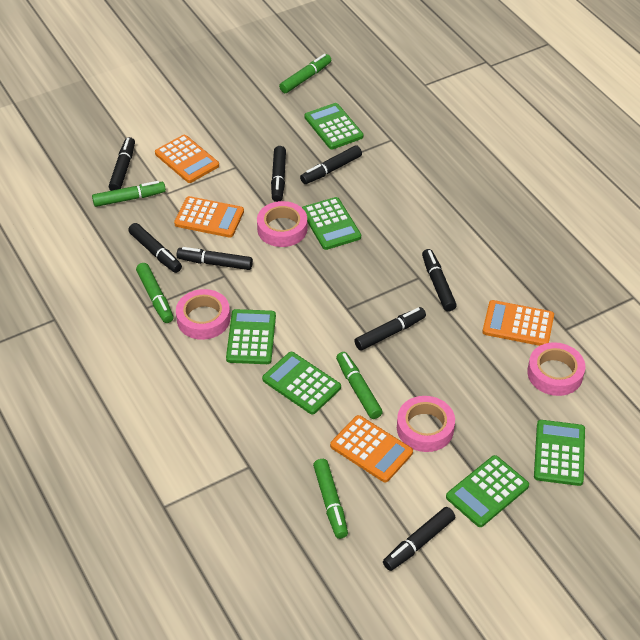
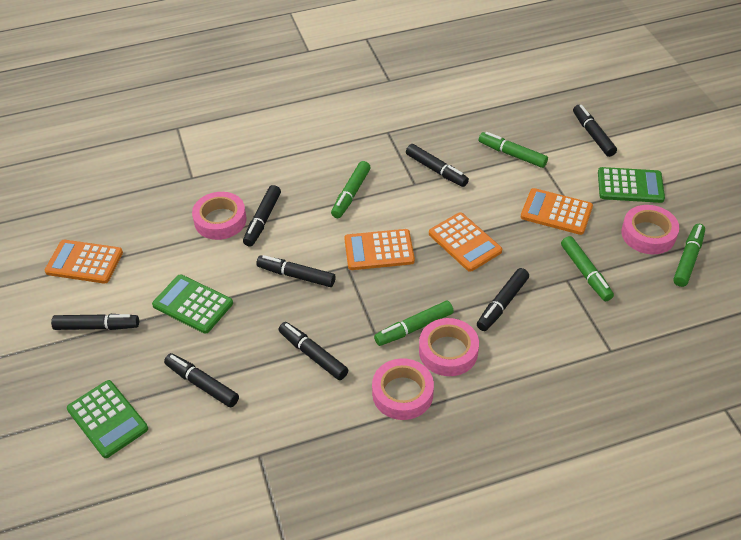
green calculator: 6 -> 3

